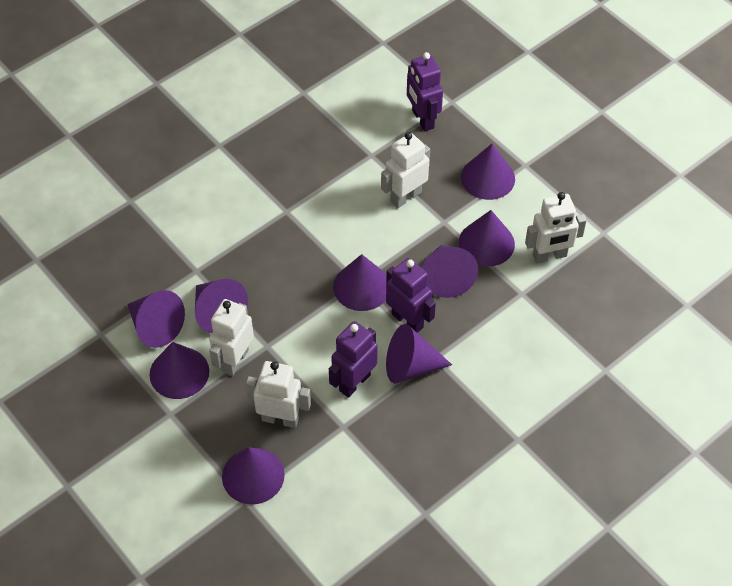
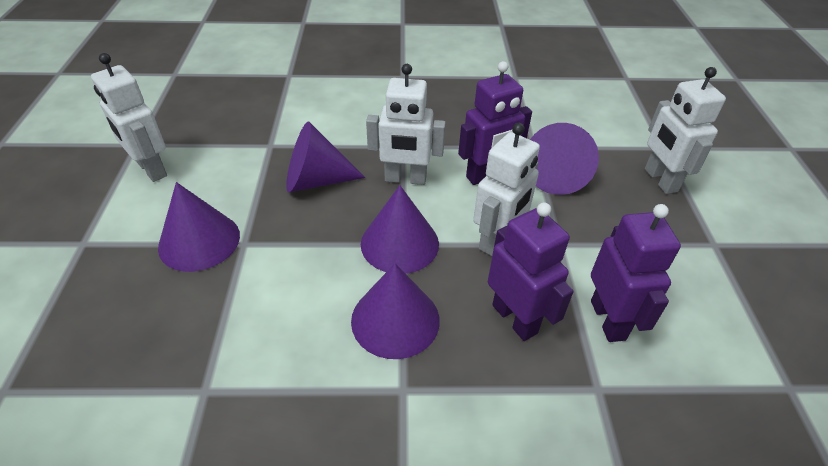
purple cone: 9 -> 5

